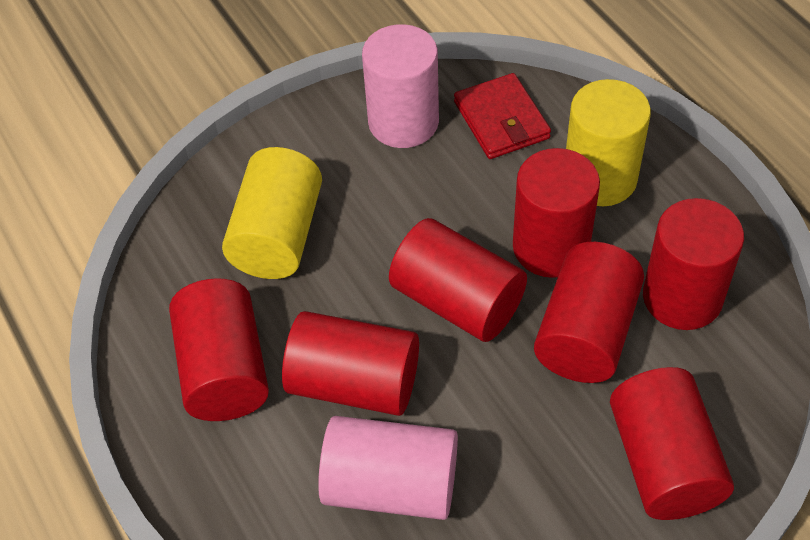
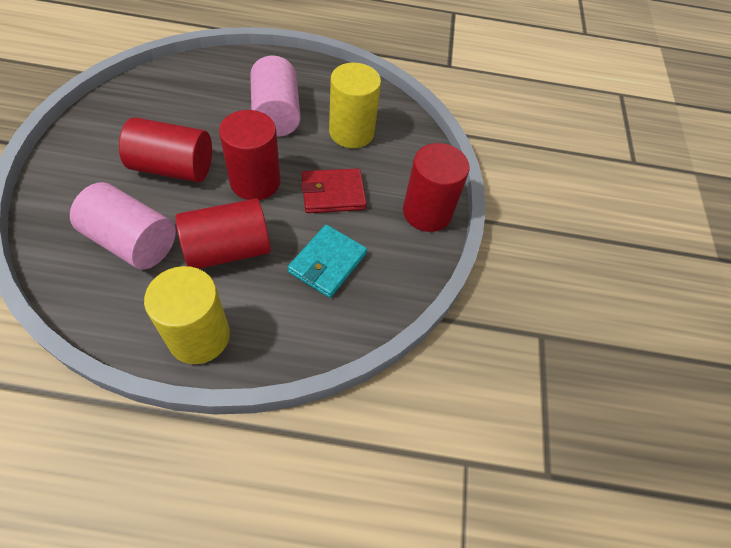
red cylinder: 7 -> 4
turquoise wallet: 0 -> 1

